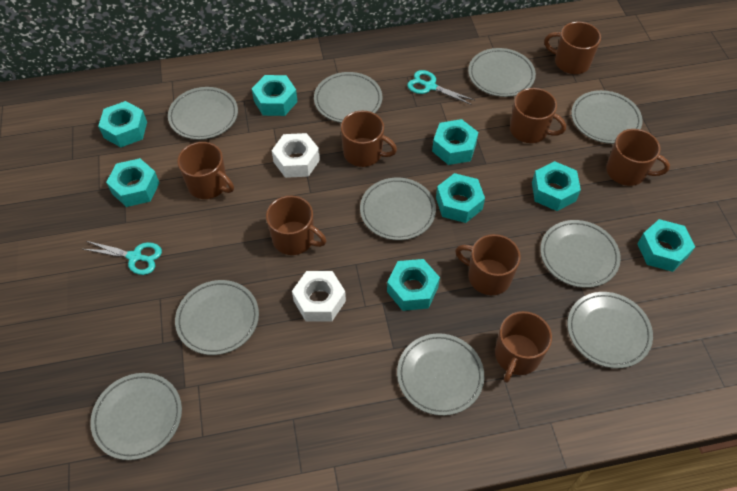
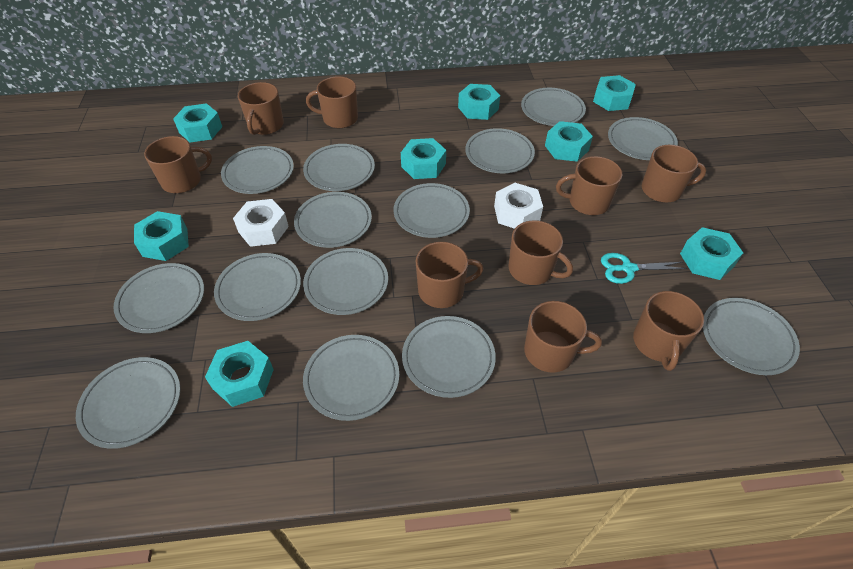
brown mug: 8 -> 9
grey plate: 10 -> 14
turquoise scissors: 2 -> 1

